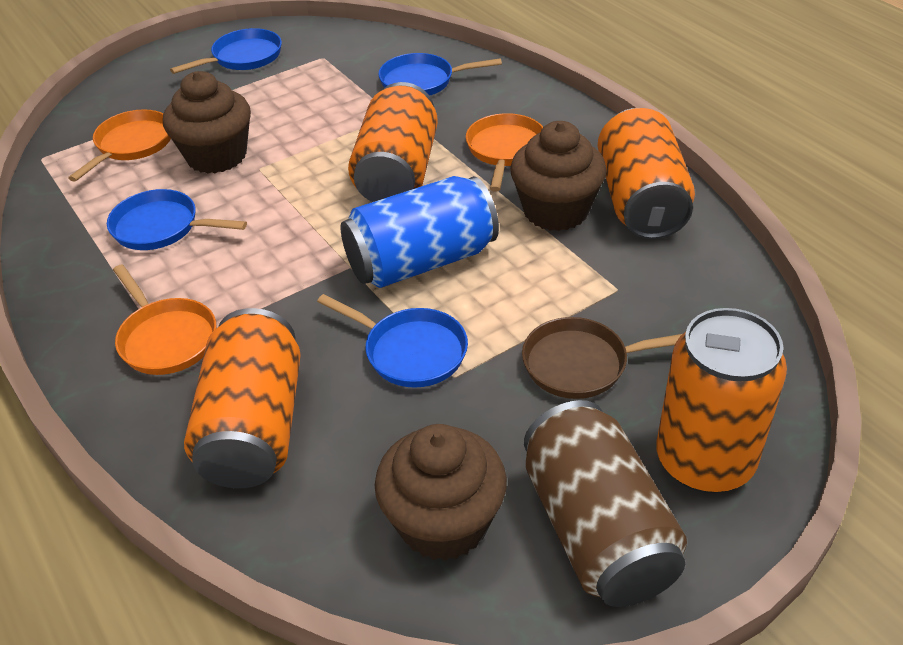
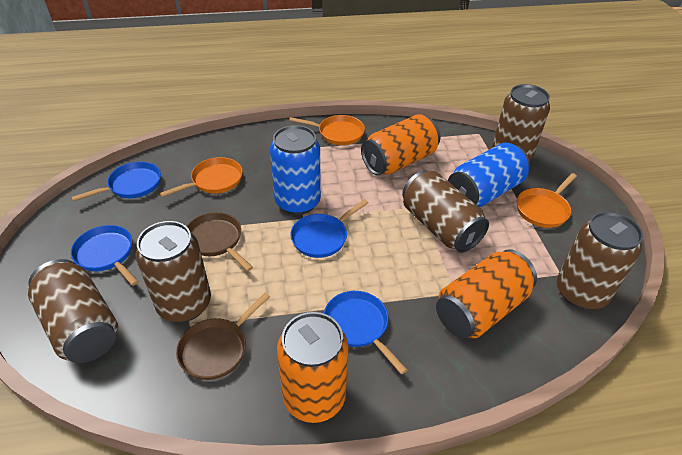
blue can: 1 -> 2
brown can: 1 -> 5
brown cupcake: 3 -> 0
brown pan: 1 -> 2
orange can: 4 -> 3

